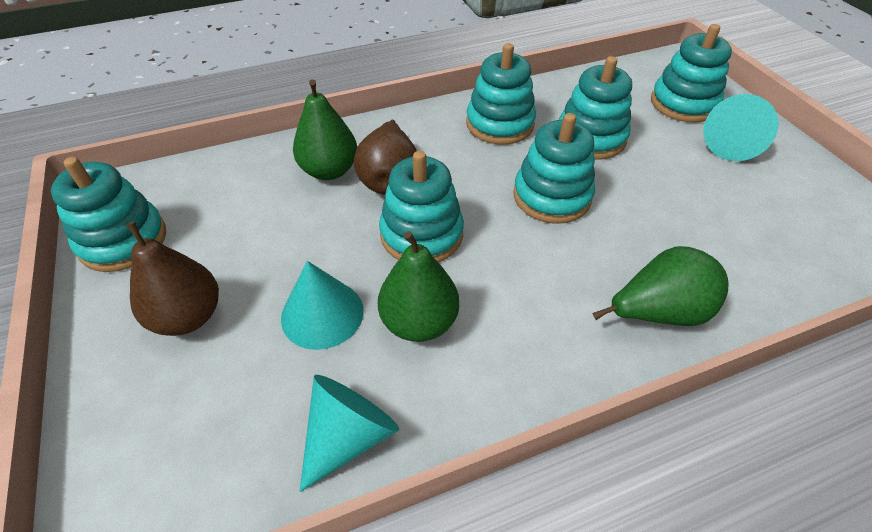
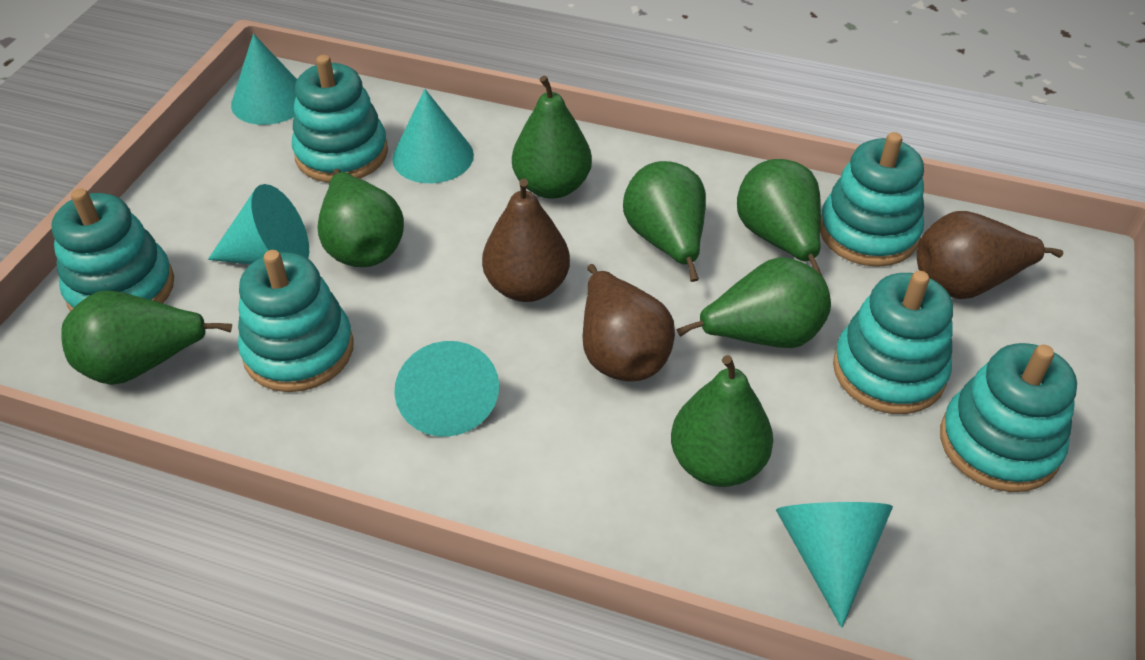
brown pear: 2 -> 3
green pear: 3 -> 7
turquoise cone: 3 -> 5

